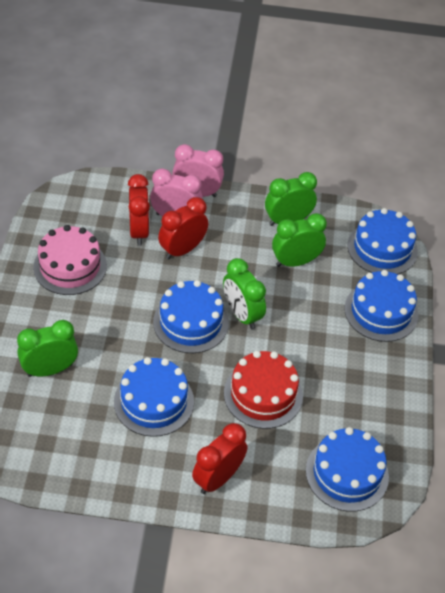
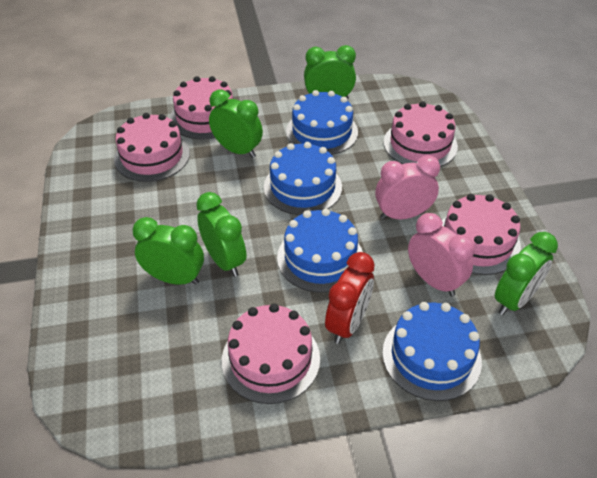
blue cake: 5 -> 4
green clock: 4 -> 5
pink cake: 1 -> 5
red cake: 1 -> 0
red clock: 3 -> 1

